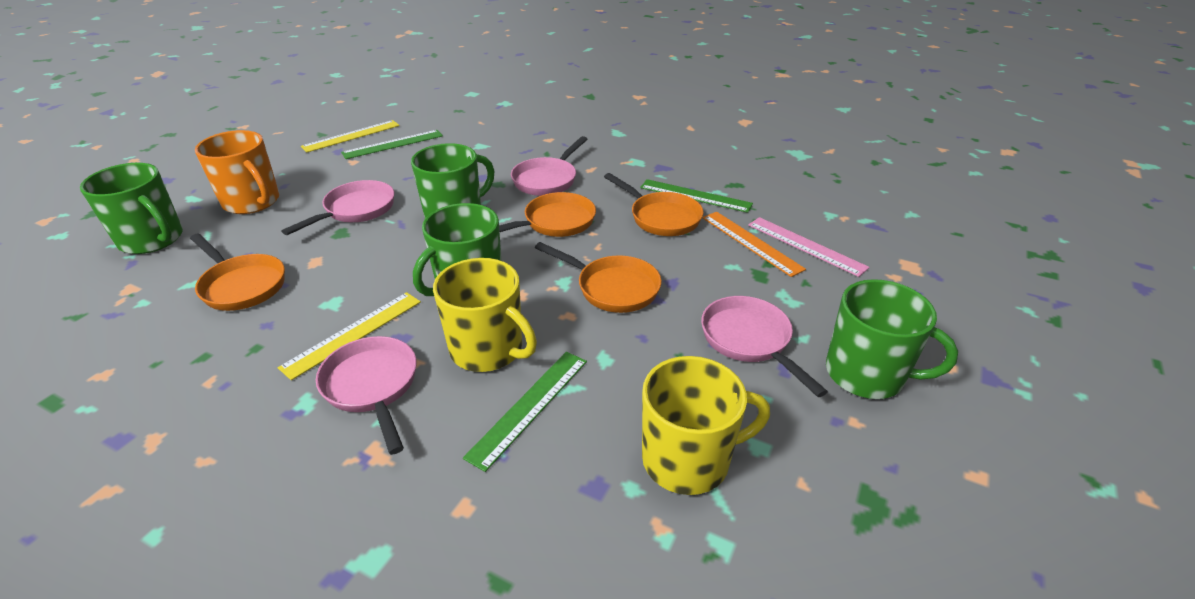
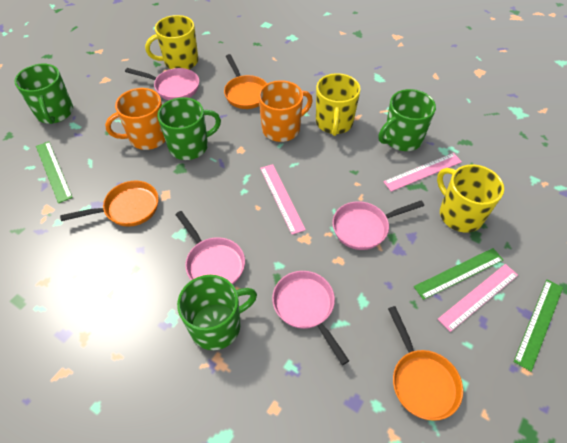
orange mug: 1 -> 2
orange pan: 4 -> 3
orange ruler: 1 -> 0
pink ruler: 1 -> 3
yellow mug: 2 -> 3
yellow ruler: 2 -> 0

